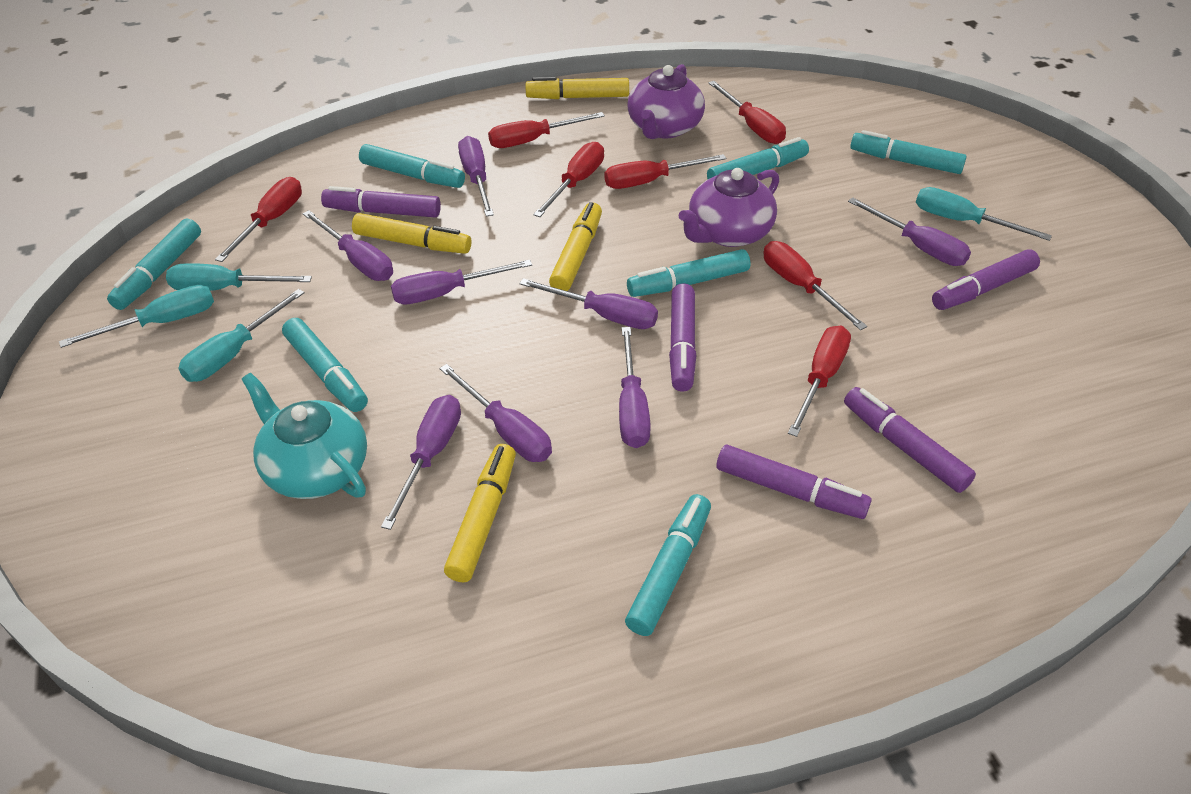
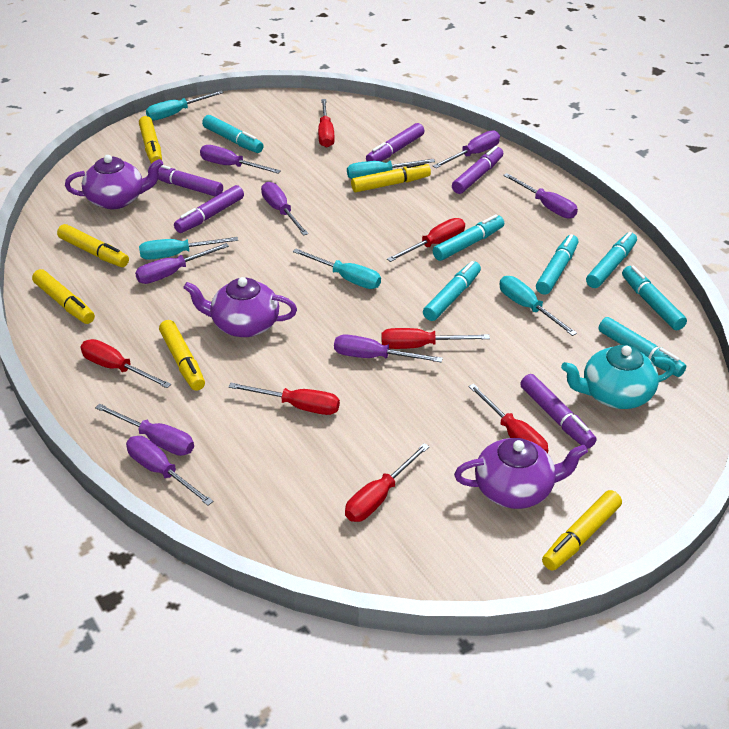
purple teapot: 2 -> 3
turquoise screwdriver: 4 -> 5
yellow marker: 4 -> 6

